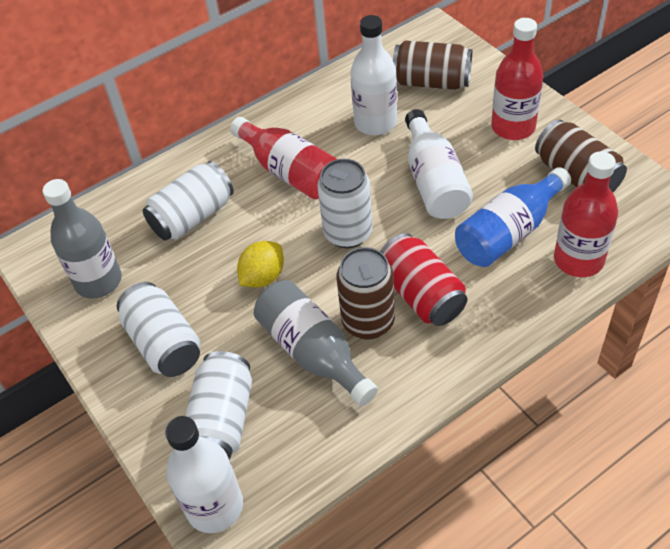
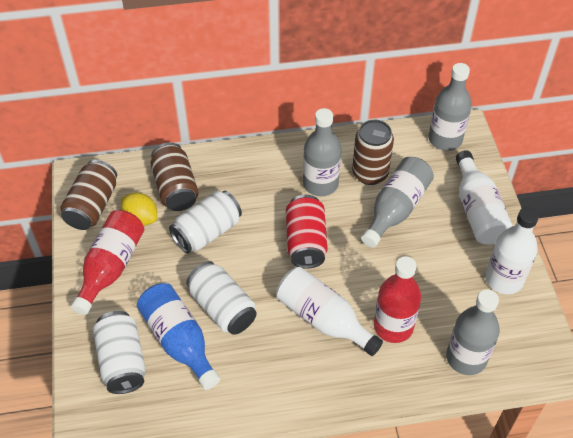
grey bottle: 2 -> 4
red bottle: 3 -> 2
white can: 4 -> 3

